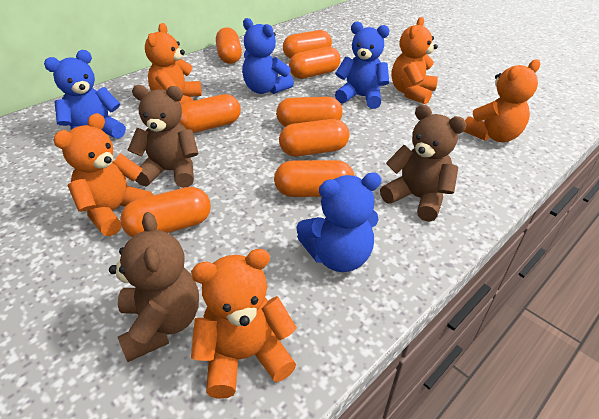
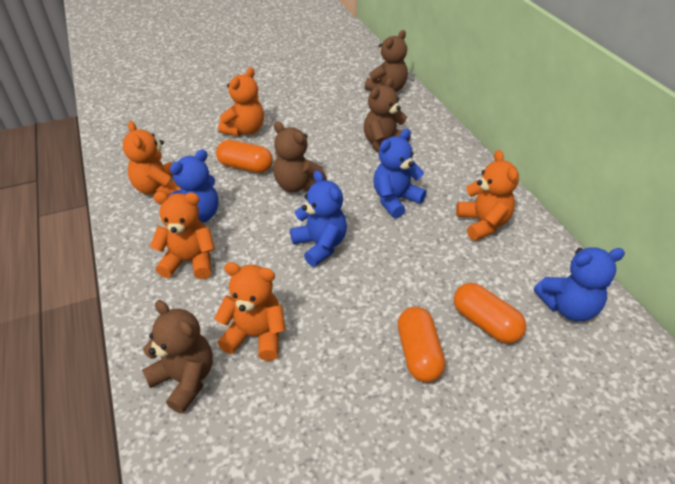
brown teddy bear: 3 -> 4
orange capsule: 8 -> 3

